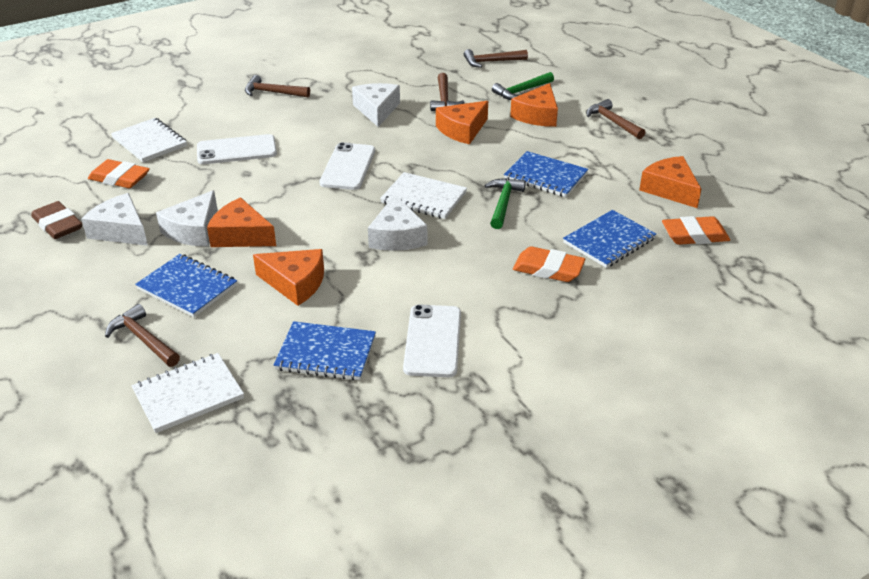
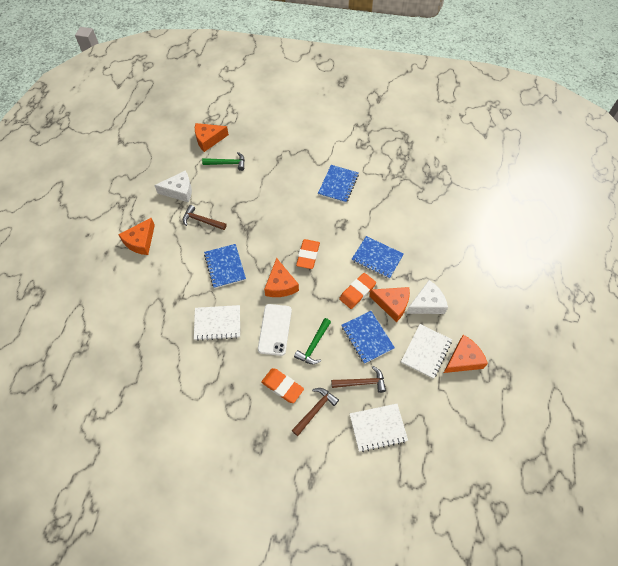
brown eraser: 1 -> 0
brown hammer: 5 -> 3
white cheese: 4 -> 2
white phone: 3 -> 1

